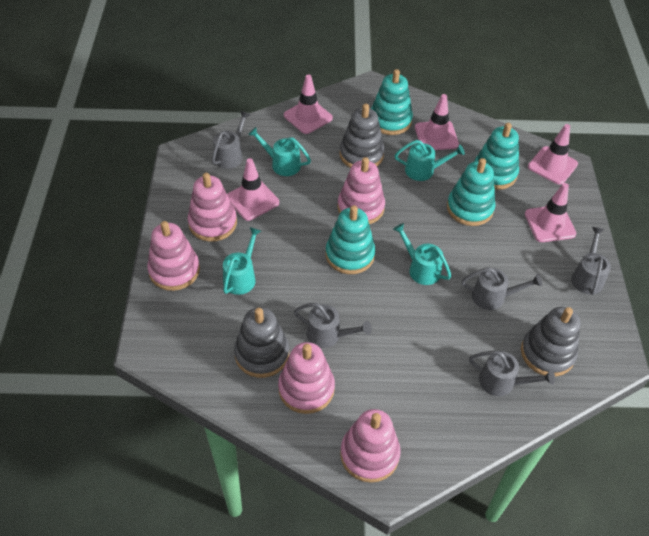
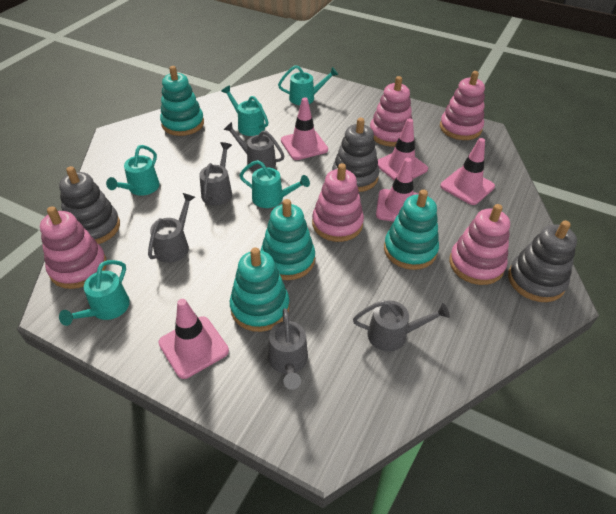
turquoise watering can: 4 -> 5

